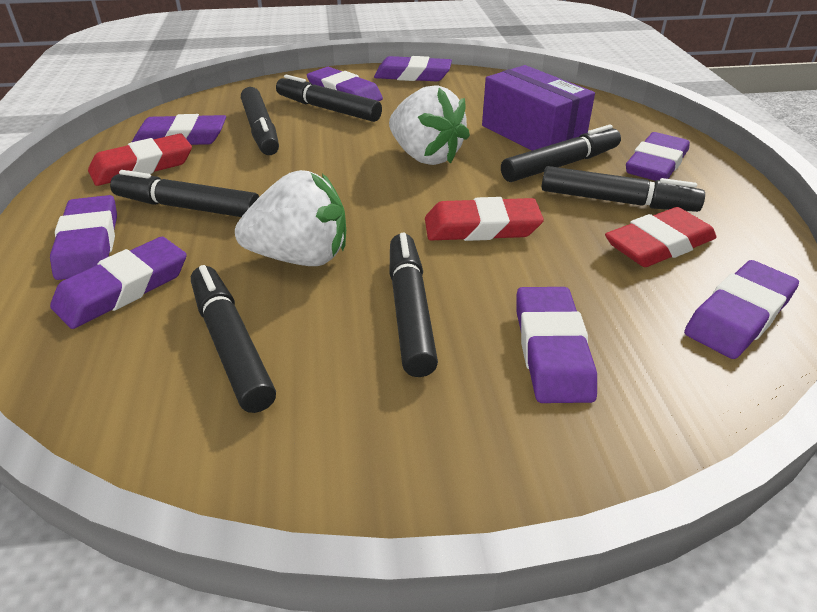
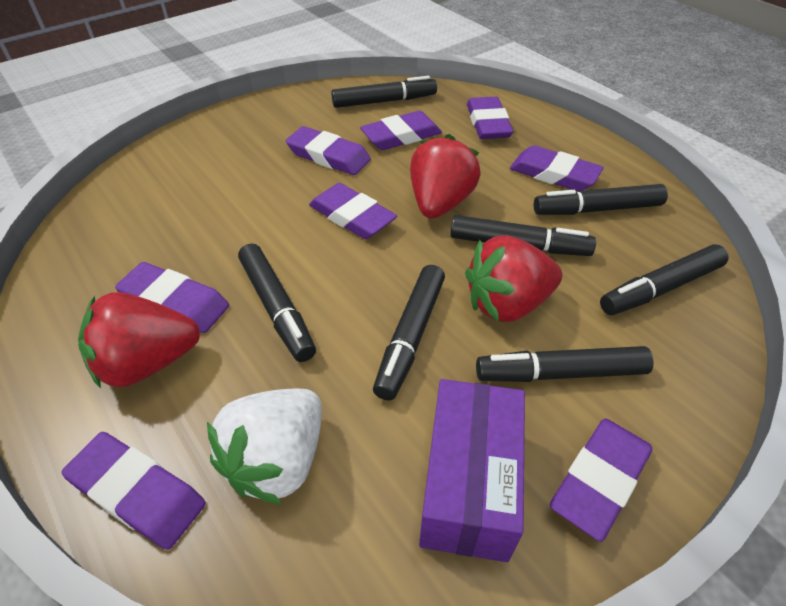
red eraser: 3 -> 0
red strawberry: 0 -> 3
white strawberry: 2 -> 1

